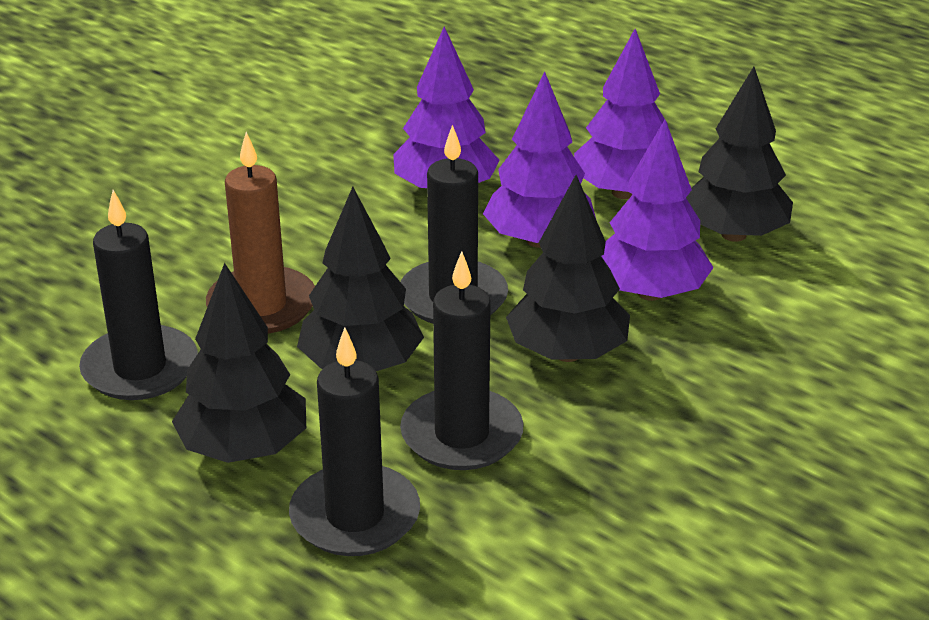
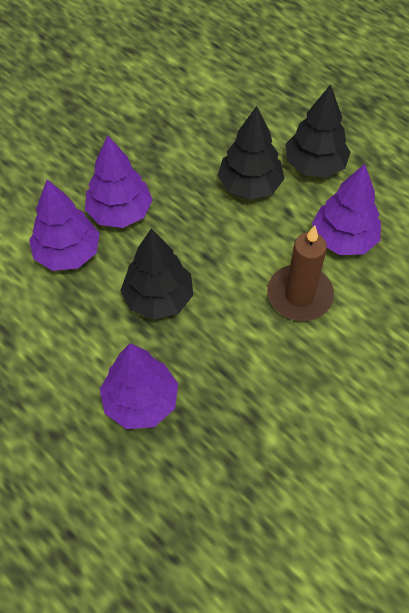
black candle: 4 -> 0
black tree: 4 -> 3

